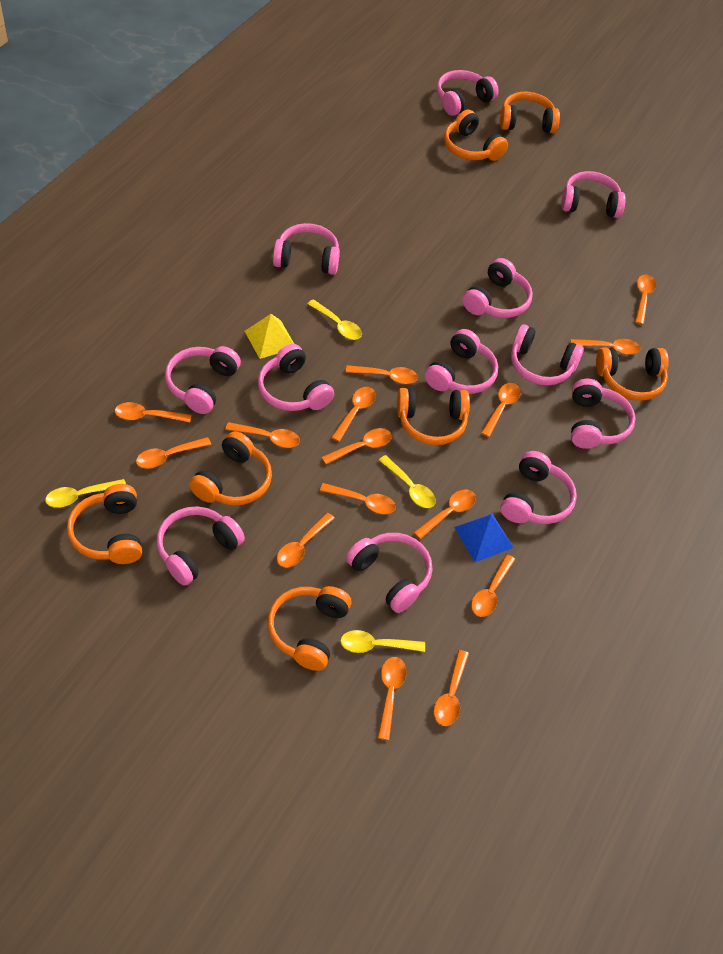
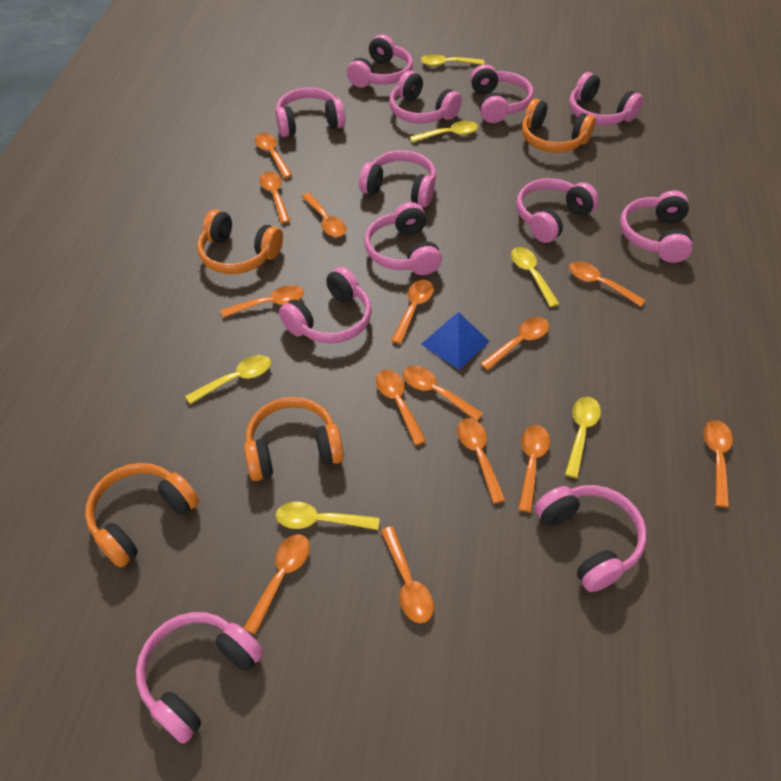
orange headphones: 7 -> 4
orange spoon: 15 -> 14
yellow pyramid: 1 -> 0
yellow spoon: 4 -> 6

